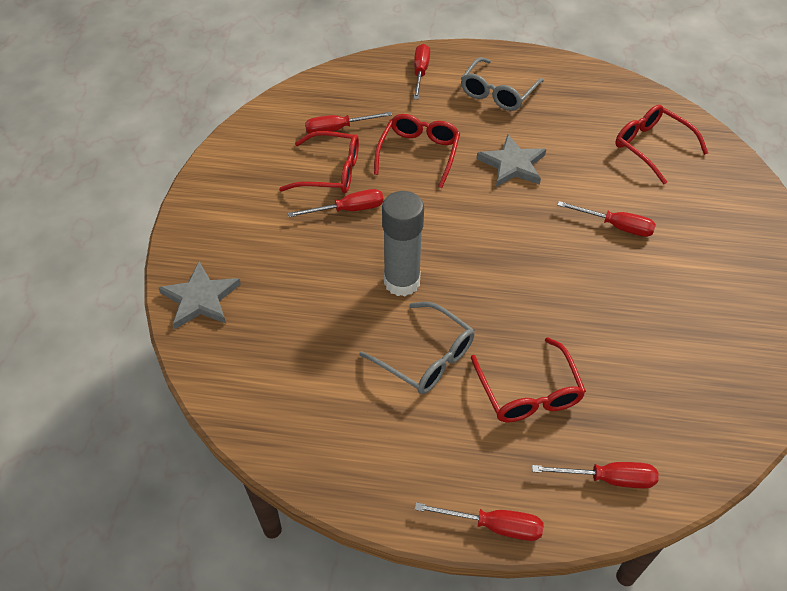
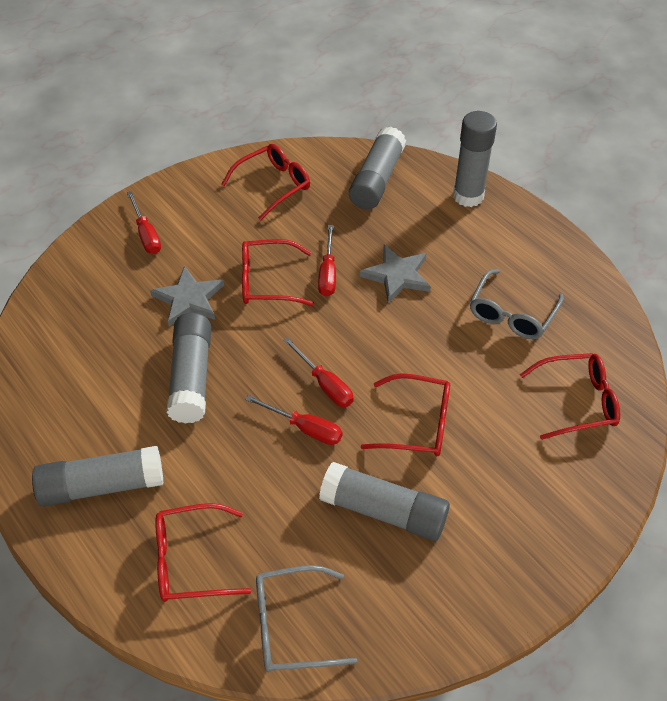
grey glue stick: 1 -> 5
red glasses: 4 -> 5
red screwdriver: 6 -> 4

